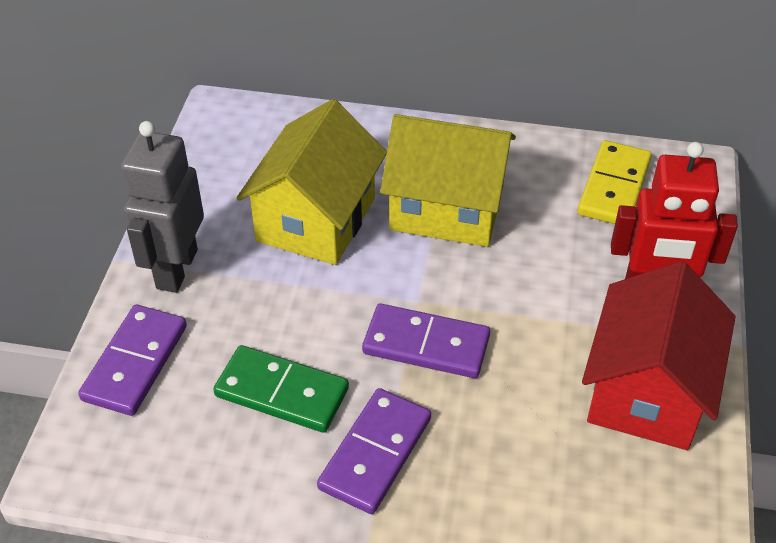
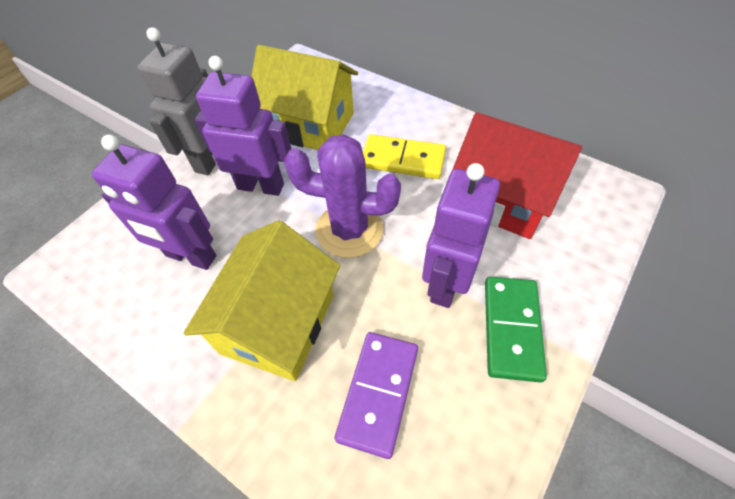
purple cactus: 0 -> 1
purple domino: 3 -> 1
purple robot: 0 -> 3
red robot: 1 -> 0

